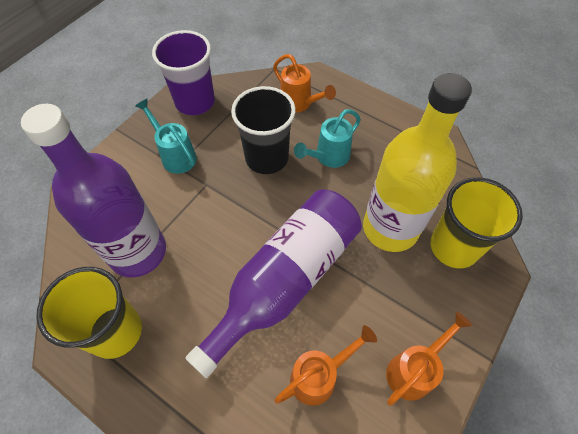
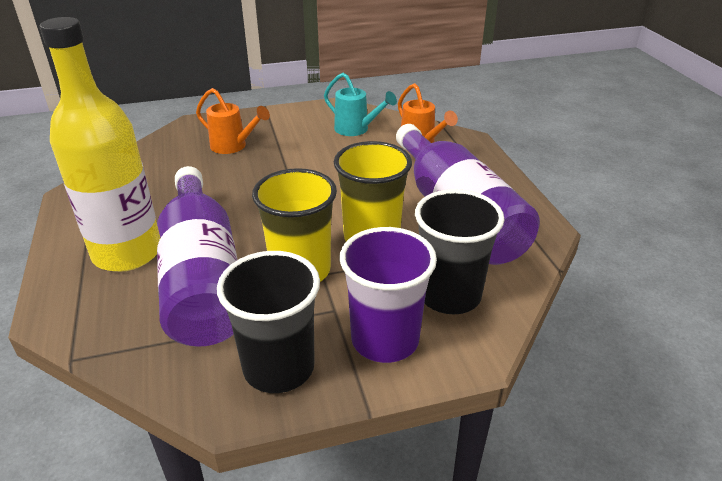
black cup: 1 -> 2
orange watering can: 3 -> 2
turquoise watering can: 2 -> 1

